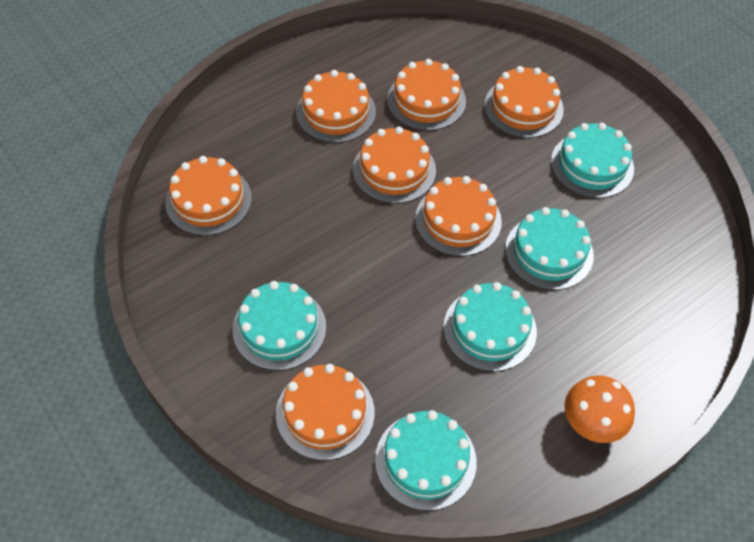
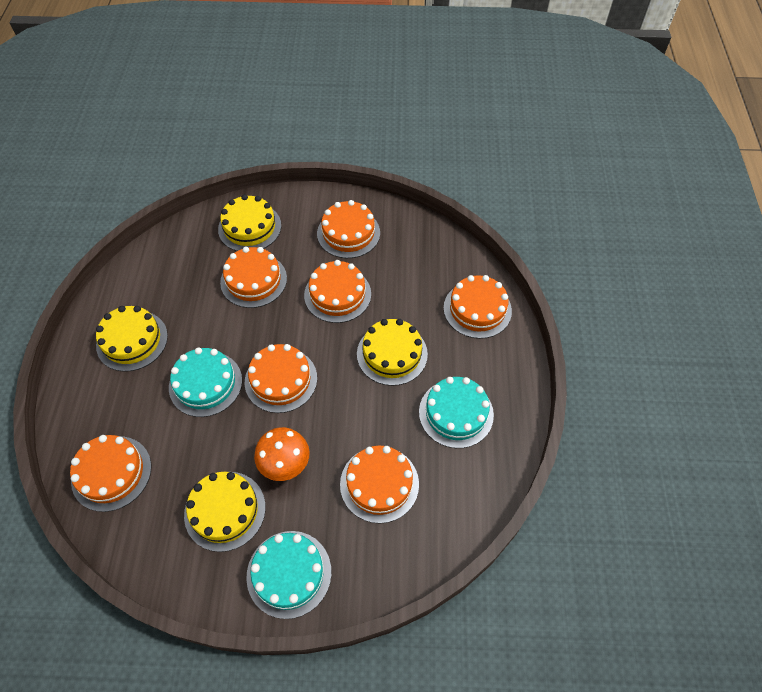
turquoise cake: 5 -> 3
yellow cake: 0 -> 4

